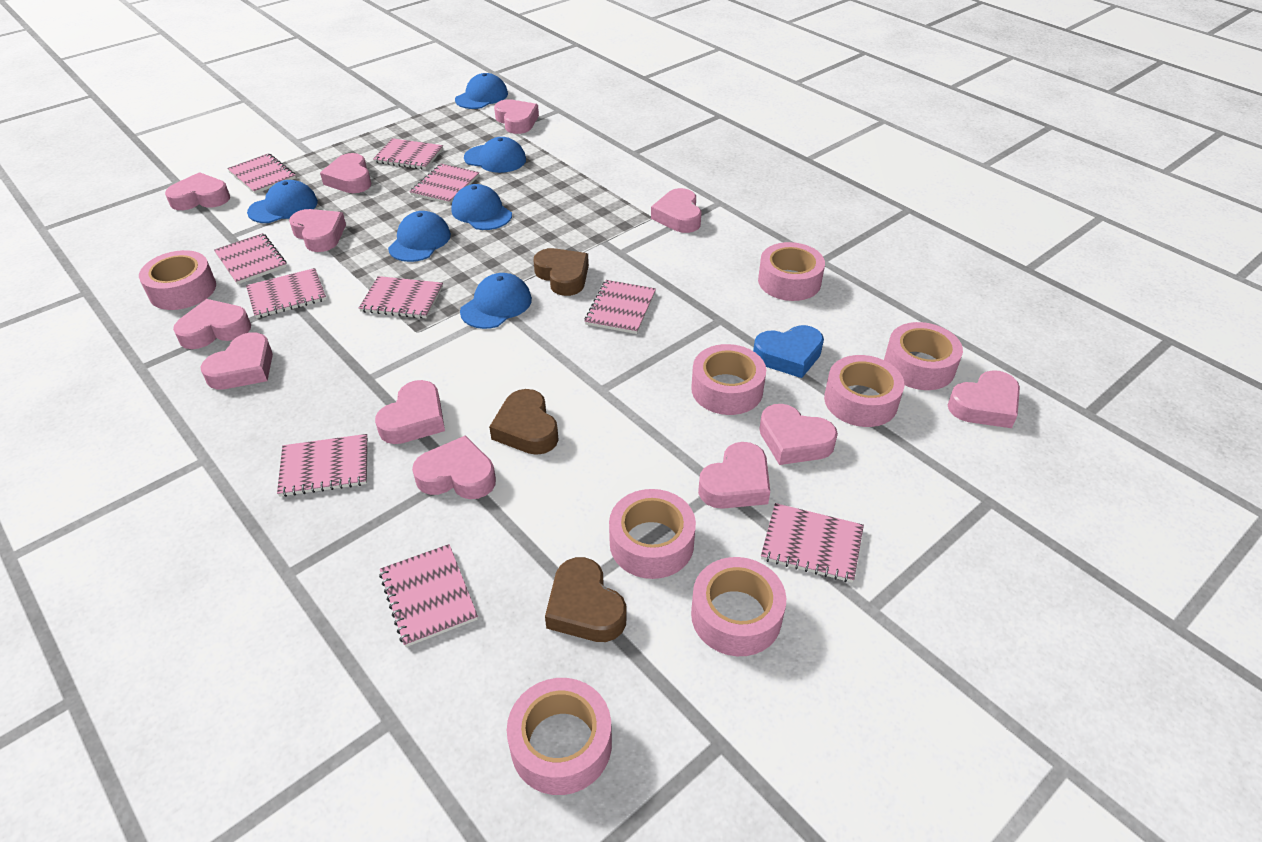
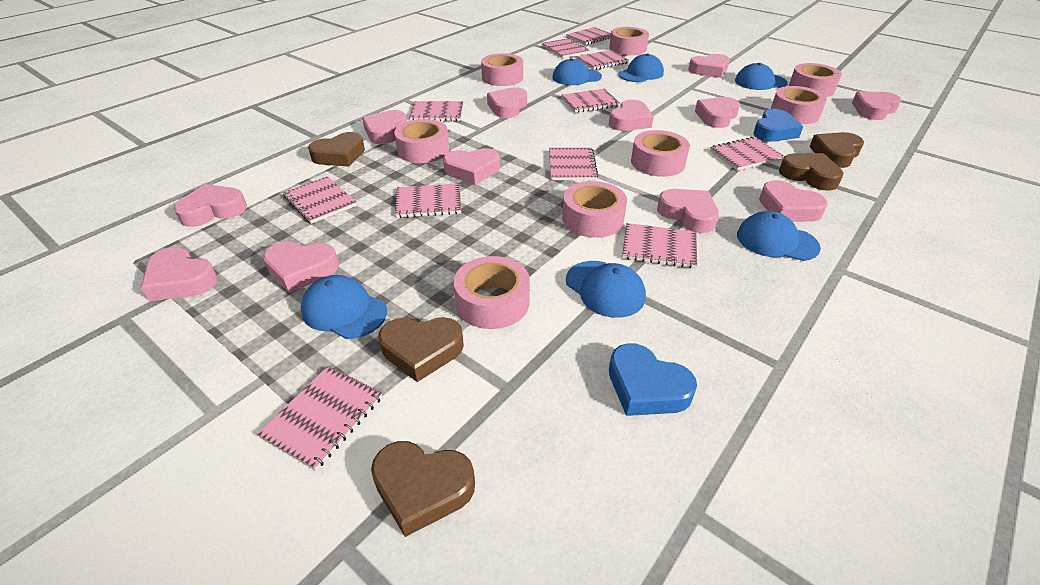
blue heart: 1 -> 2
brown heart: 3 -> 5
pink notebook: 10 -> 11

